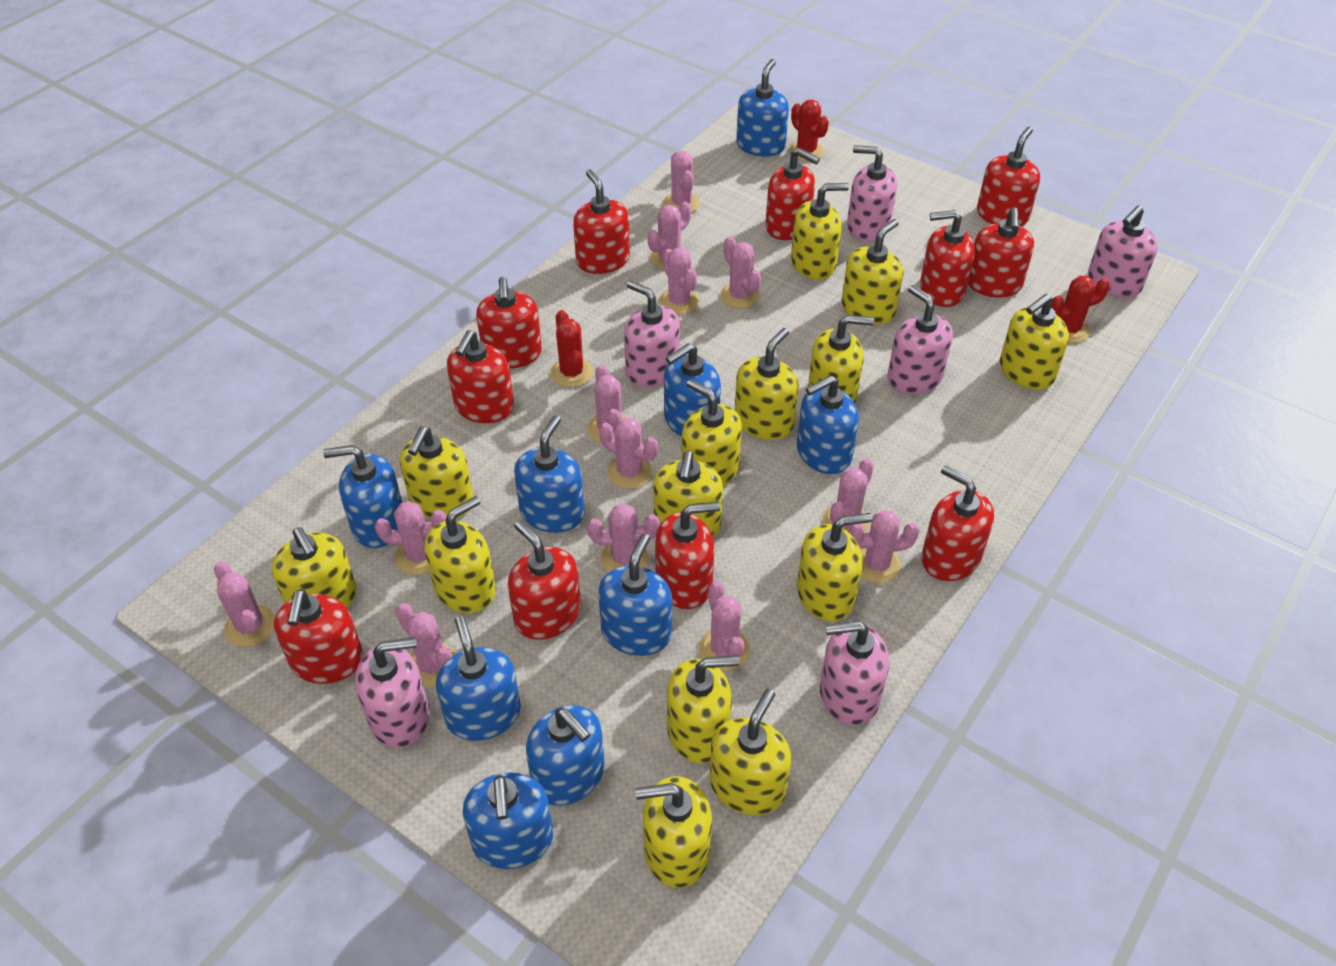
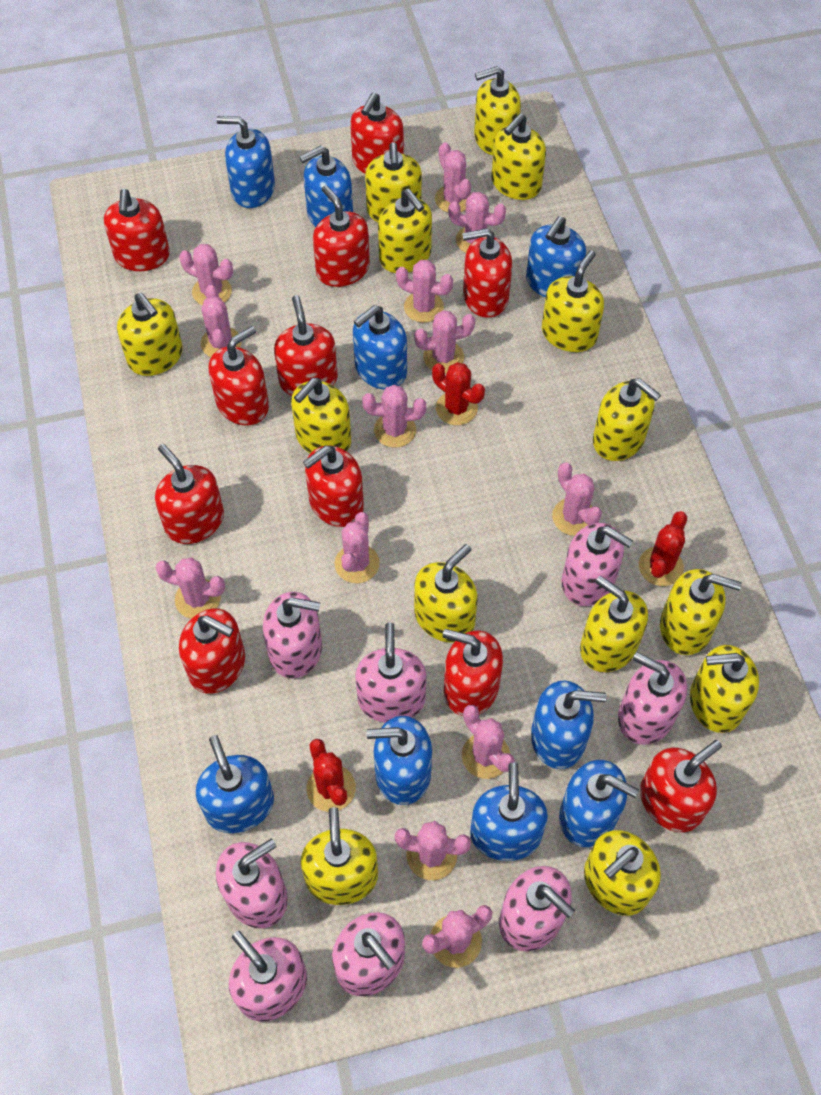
pink soap dispenser: 6 -> 8

